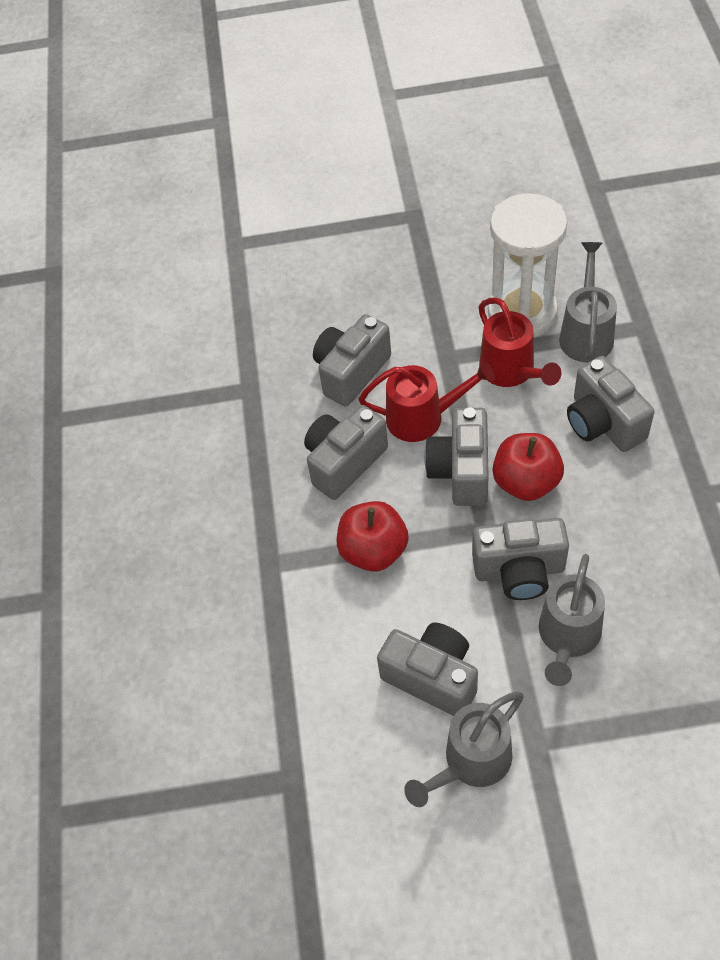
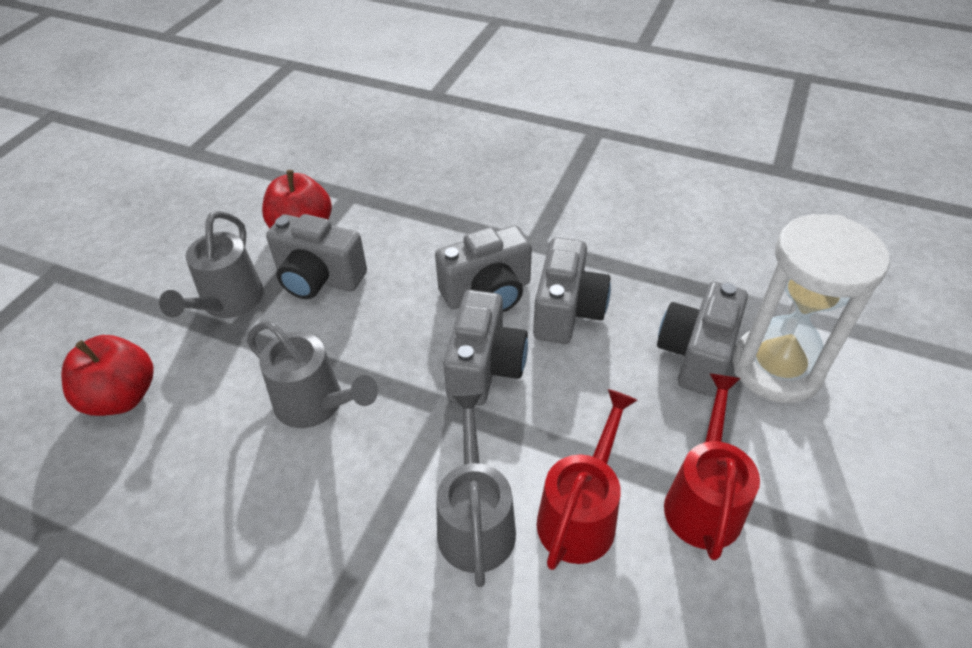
grey camera: 6 -> 5

